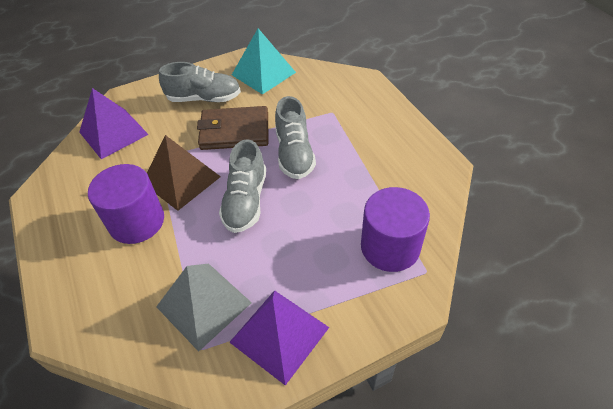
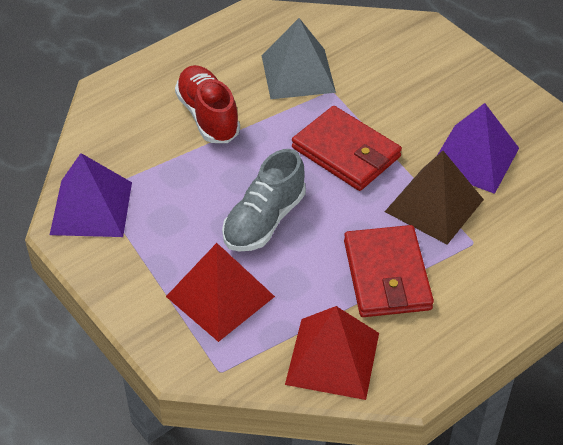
brown wallet: 1 -> 0
grey shoe: 3 -> 1
purple cylinder: 2 -> 0
red pyramid: 0 -> 2
red shoe: 0 -> 1
red wallet: 0 -> 2
turquoise pyramid: 1 -> 0

